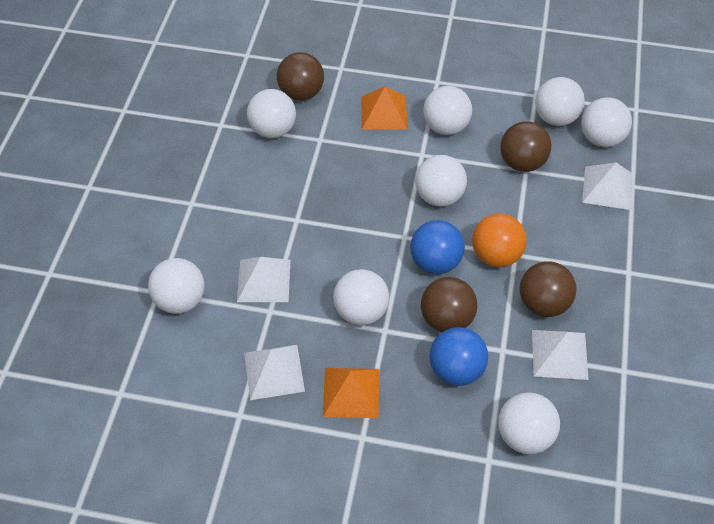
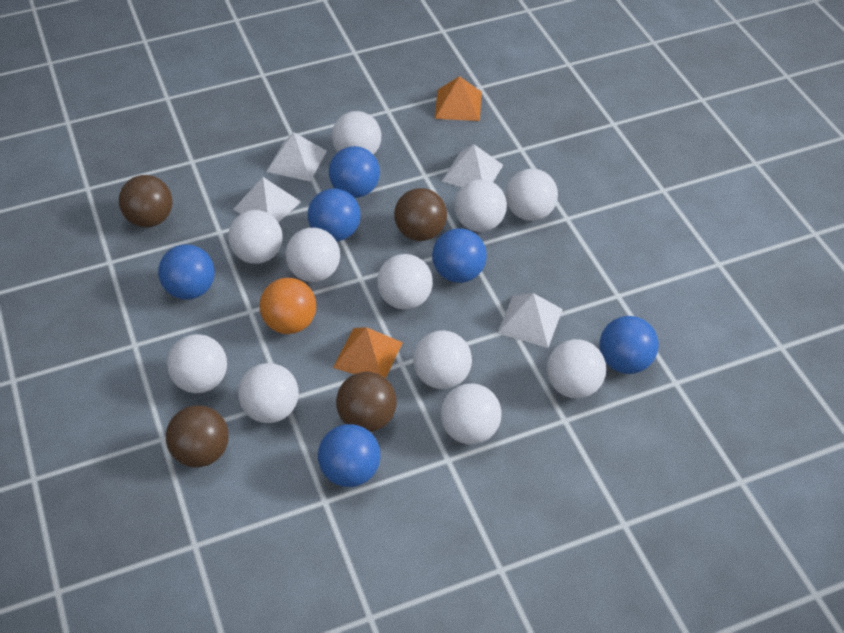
blue ball: 2 -> 6
white ball: 8 -> 11

